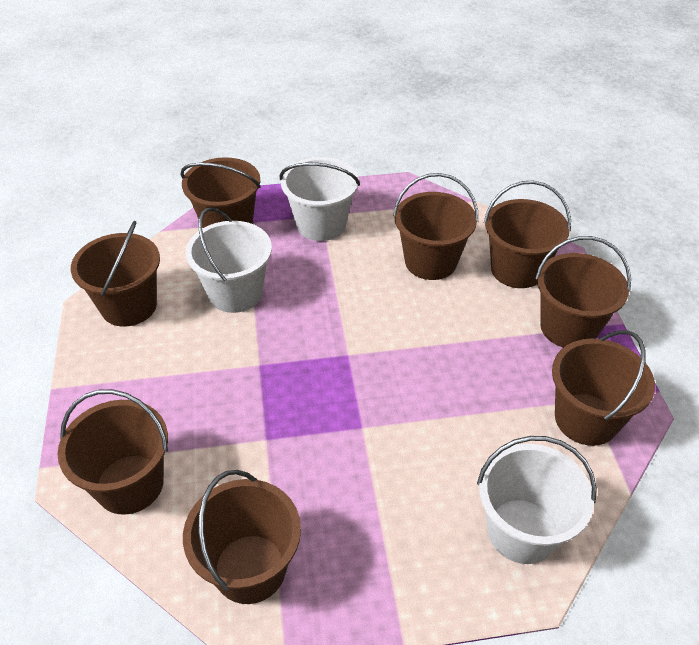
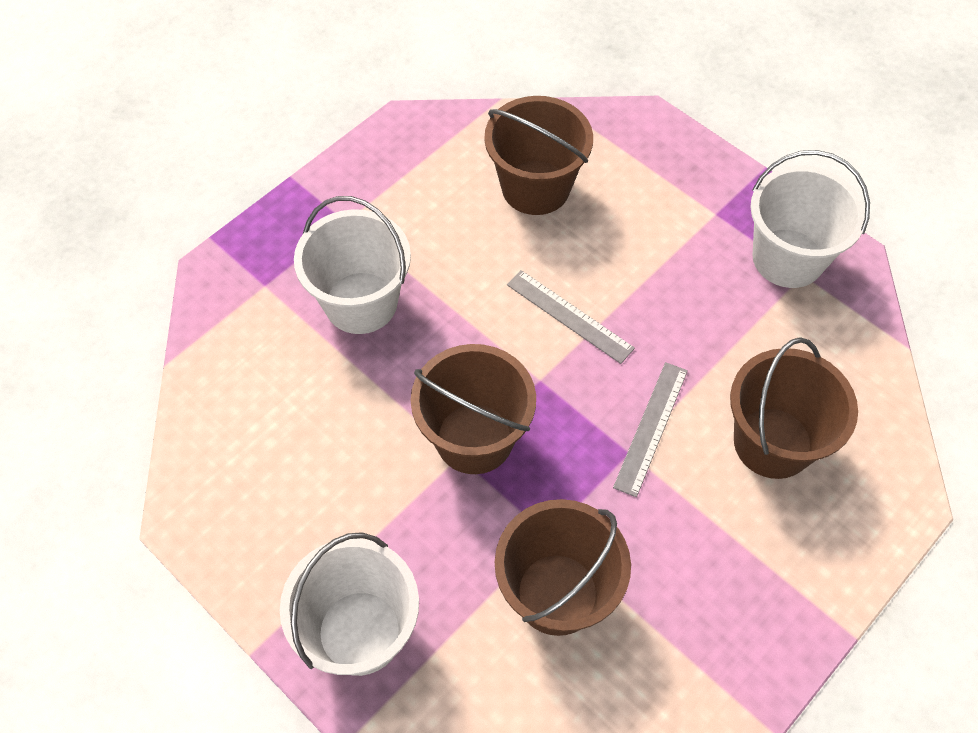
brown bucket: 8 -> 4
grey ruler: 0 -> 2

